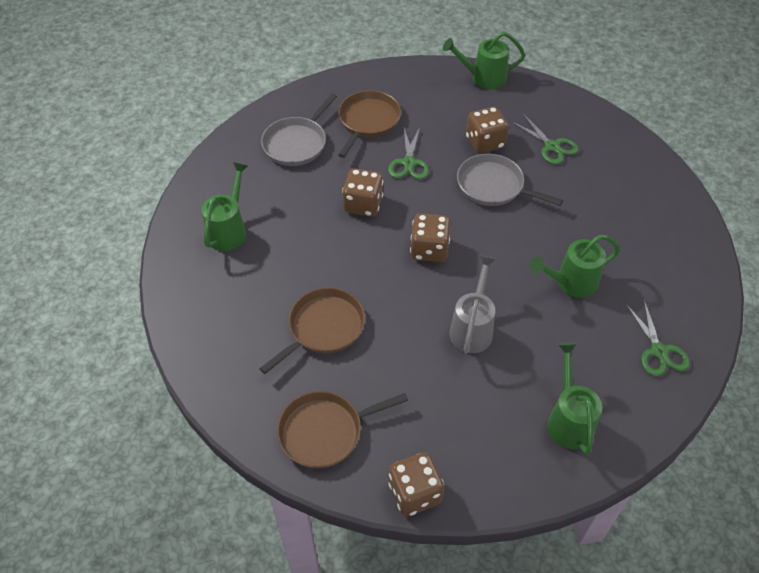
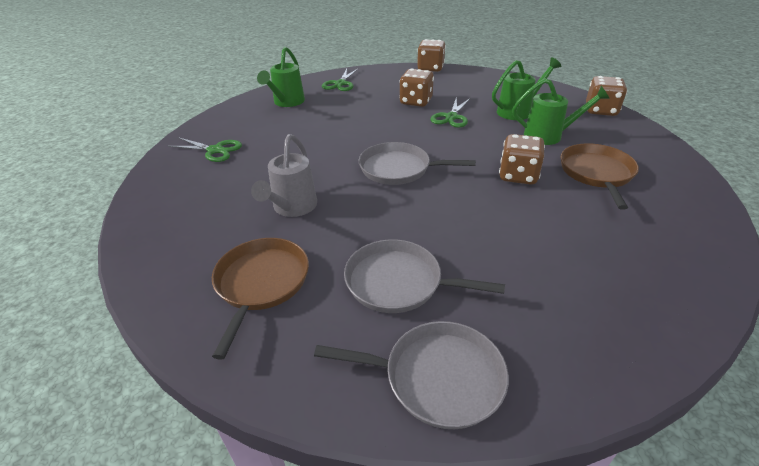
brown pan: 3 -> 2
green watering can: 4 -> 3
grey pan: 2 -> 3

